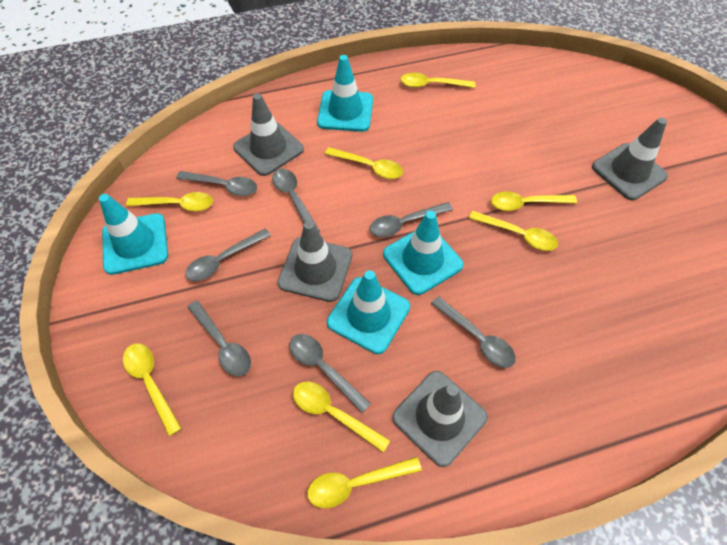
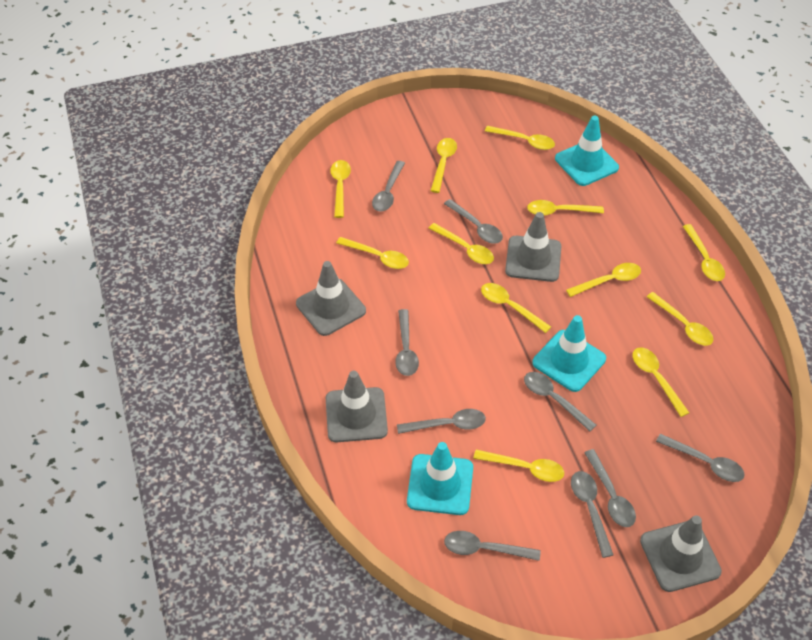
grey spoon: 7 -> 9
turquoise traffic cone: 4 -> 3
yellow spoon: 8 -> 12

